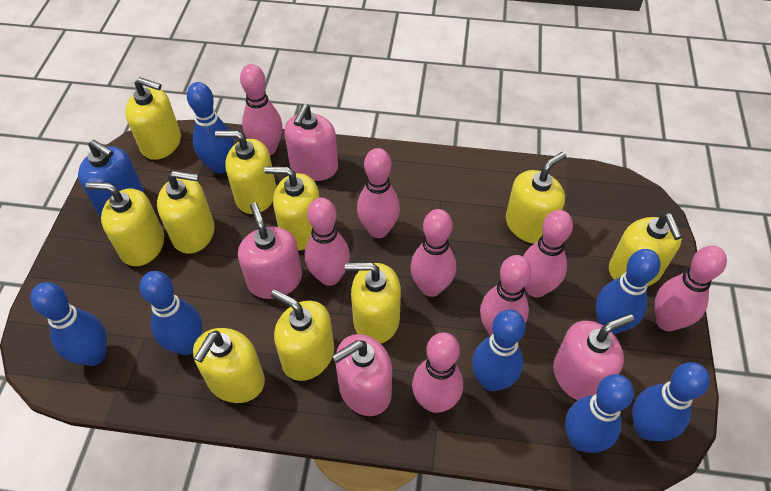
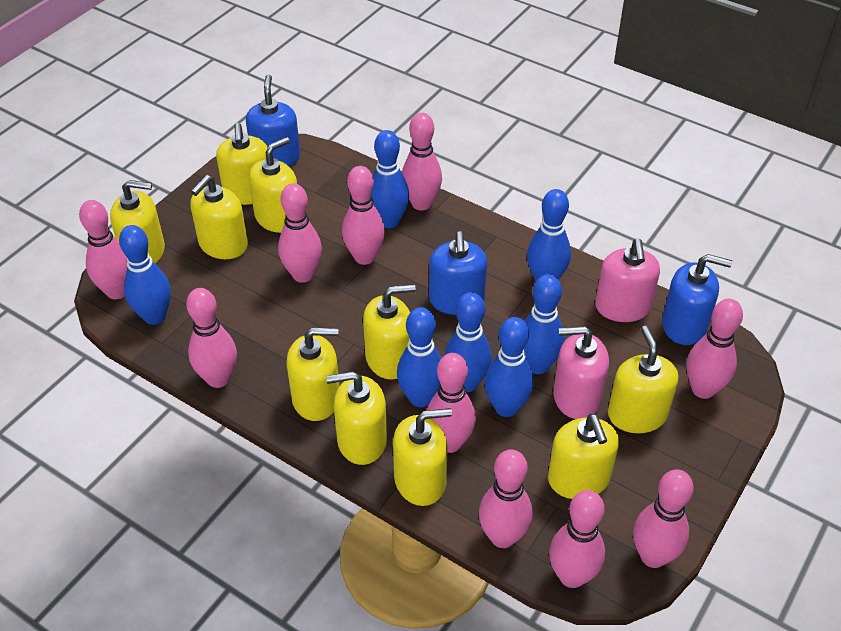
blue soap dispenser: 1 -> 3
pink bowling pin: 8 -> 10
pink soap dispenser: 4 -> 2

